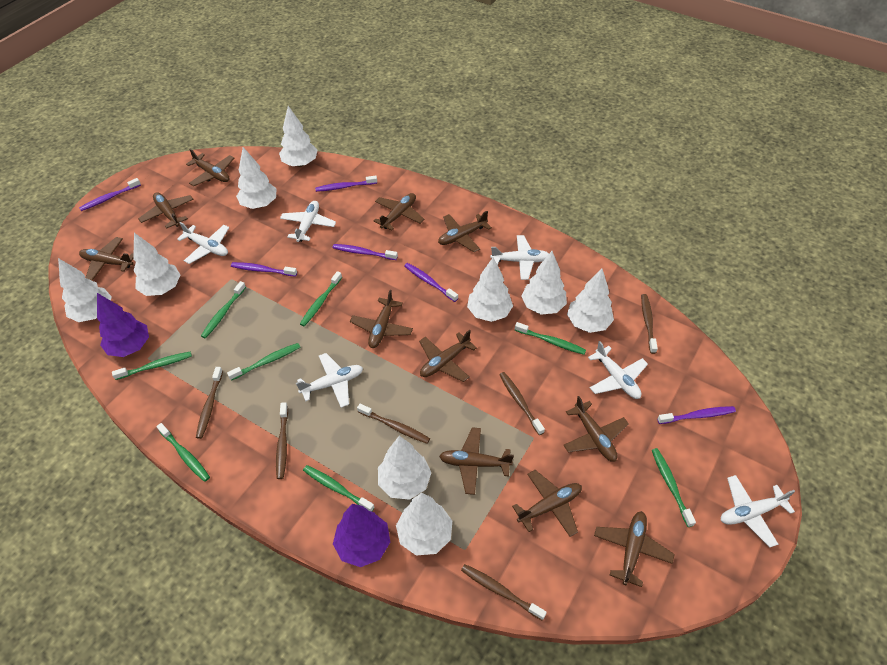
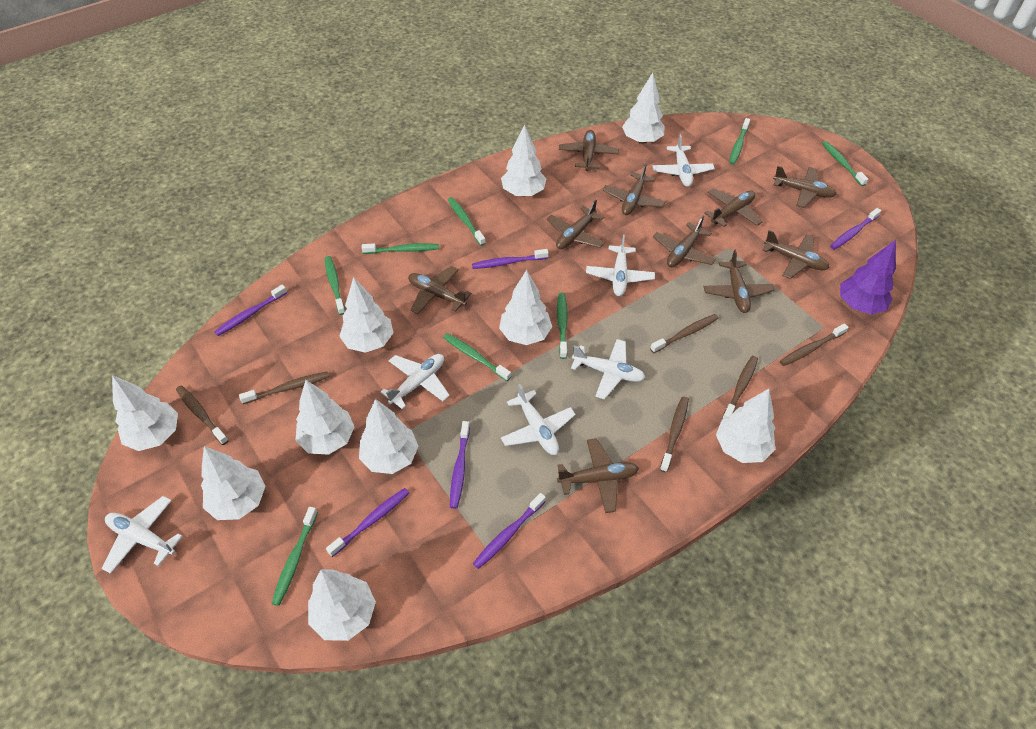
brown plane: 11 -> 10
purple tree: 2 -> 1
white tree: 9 -> 10

